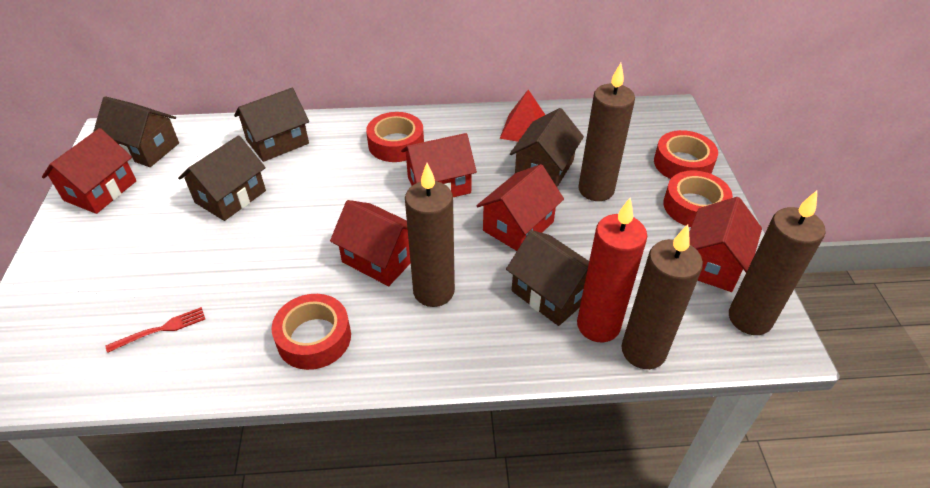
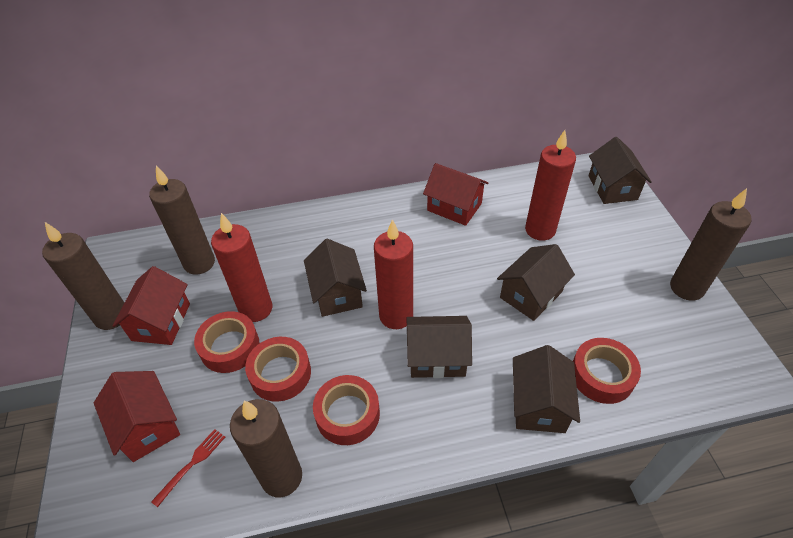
red candle: 1 -> 3
red house: 5 -> 3
red pyramid: 1 -> 0

